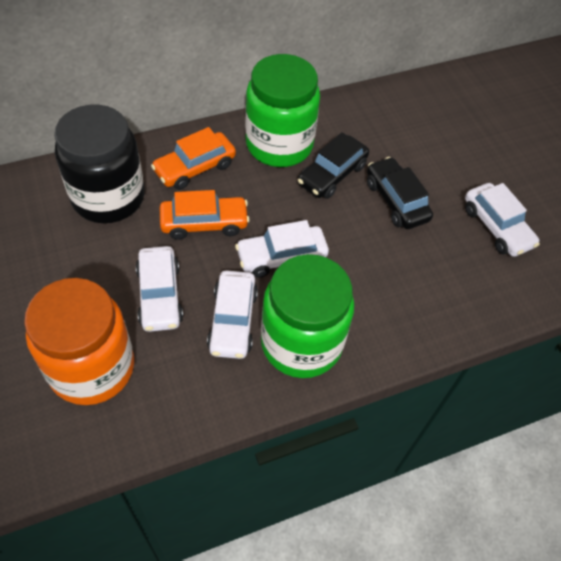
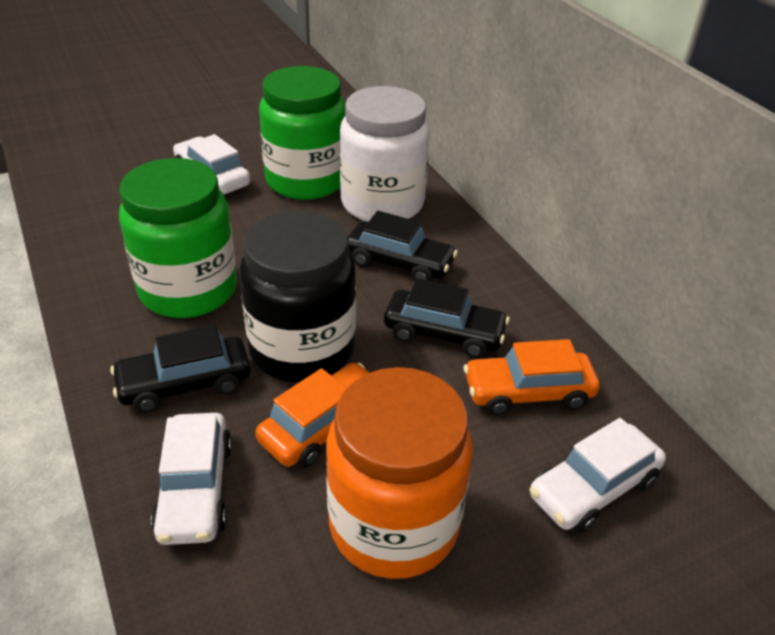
black car: 2 -> 3
white car: 4 -> 3
white jar: 0 -> 1

